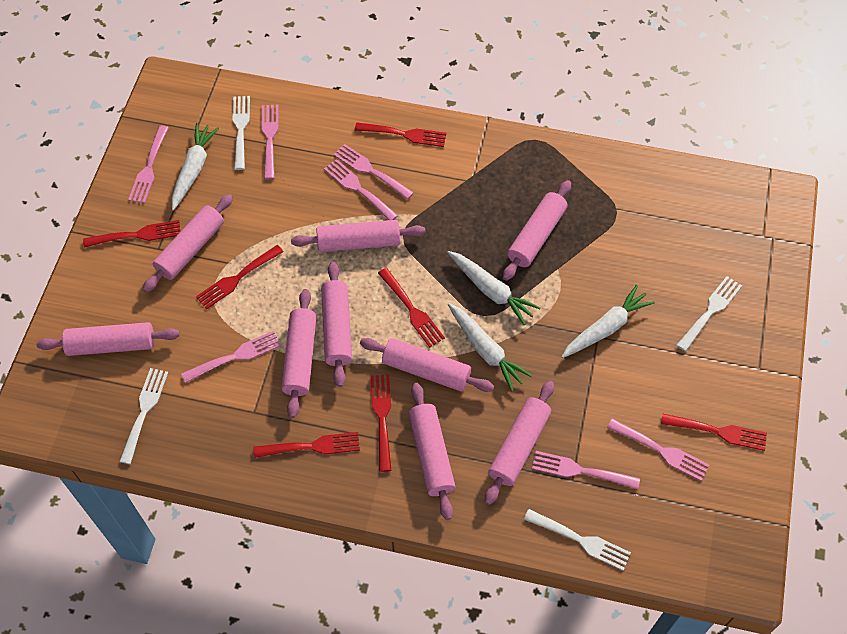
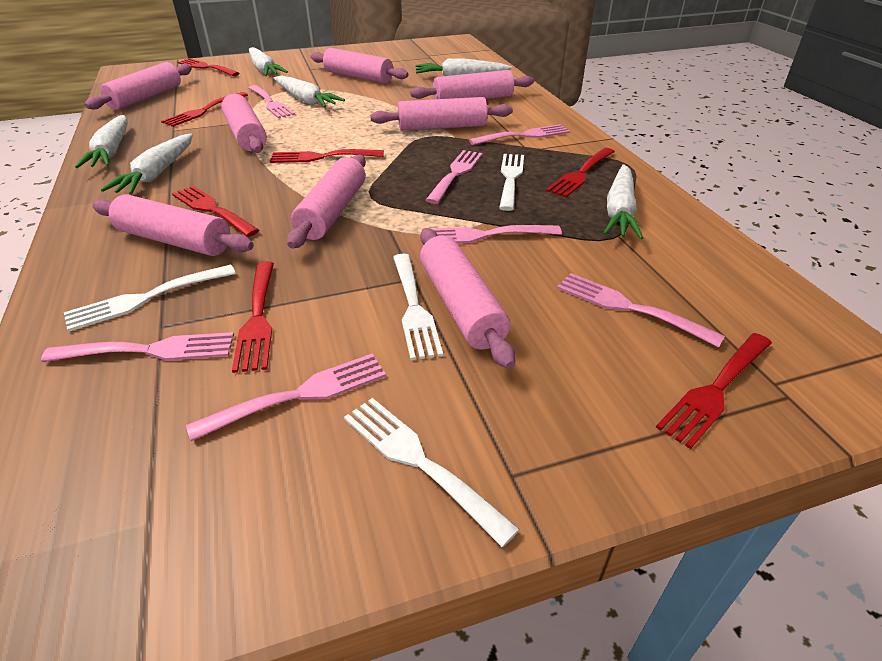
pink rolling pin: 9 -> 8
white carrot: 4 -> 6

